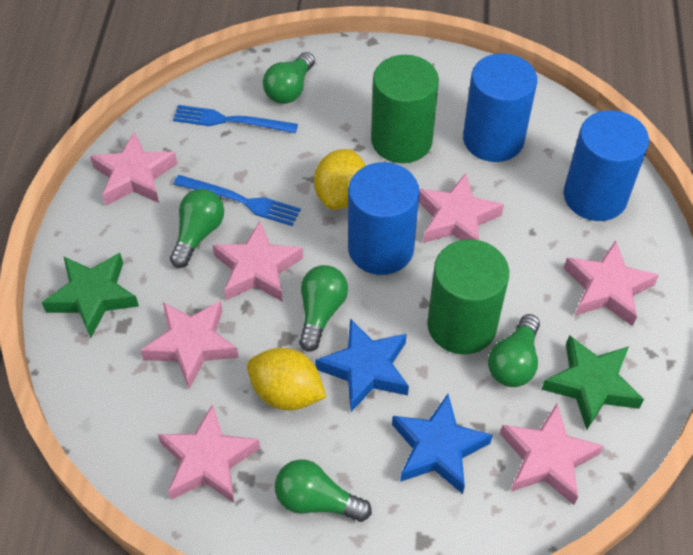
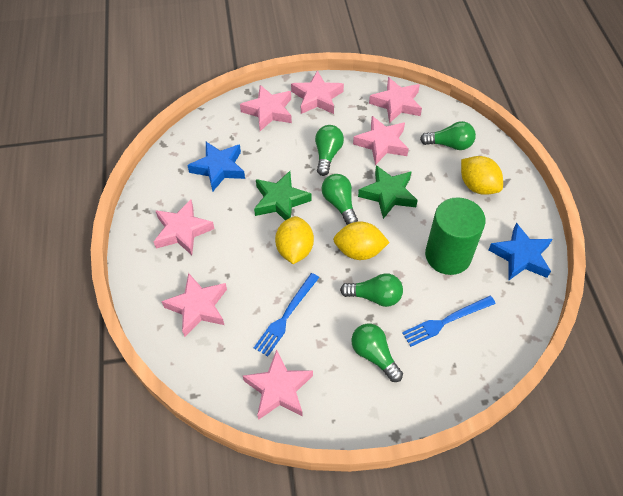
blue cylinder: 3 -> 0
green cylinder: 2 -> 1
yellow lemon: 2 -> 3

